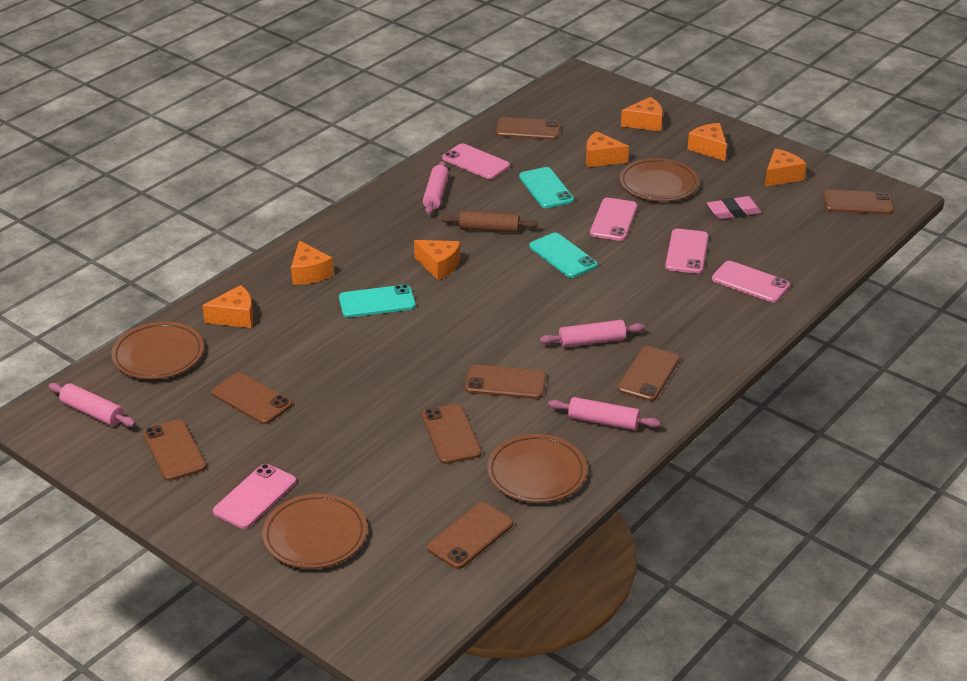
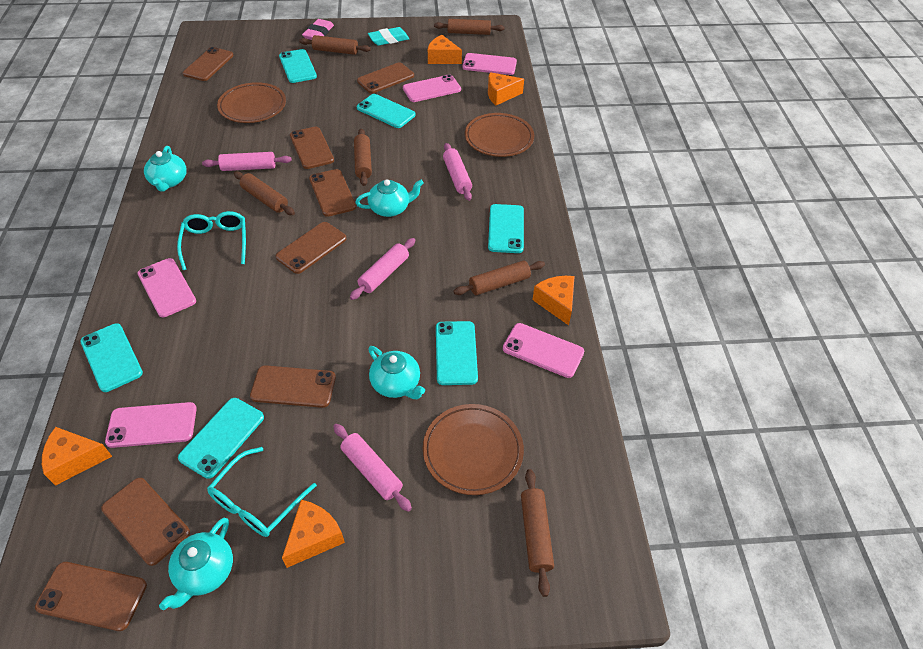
brown plate: 4 -> 3
brown rolling pin: 1 -> 6
orange cheese: 7 -> 5
turquoise eraser: 0 -> 1
turquoise glasses: 0 -> 2
turquoise phone: 3 -> 6
turquoise teapot: 0 -> 4

